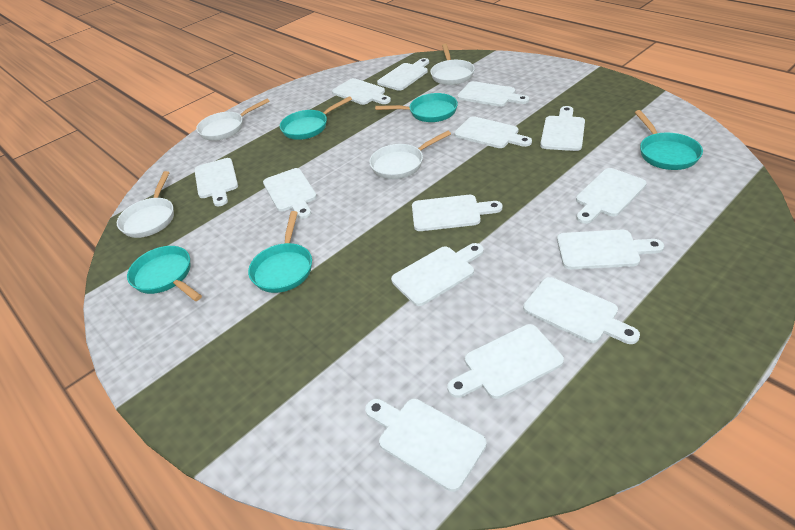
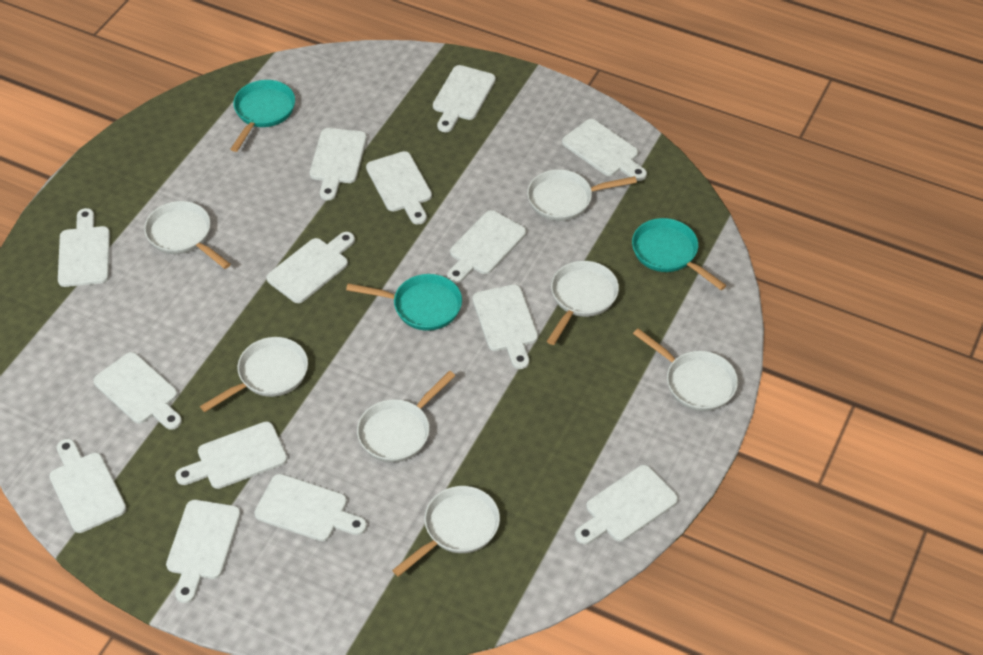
turquoise pan: 5 -> 3
white pan: 4 -> 7

